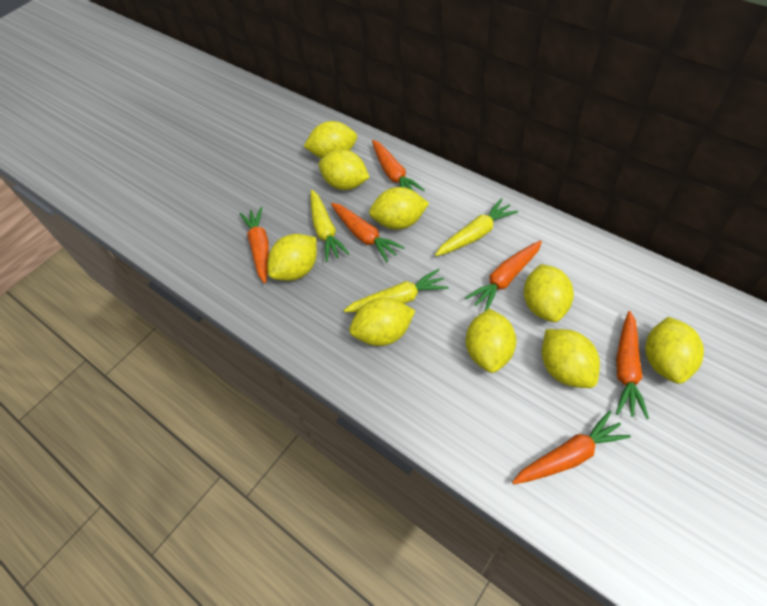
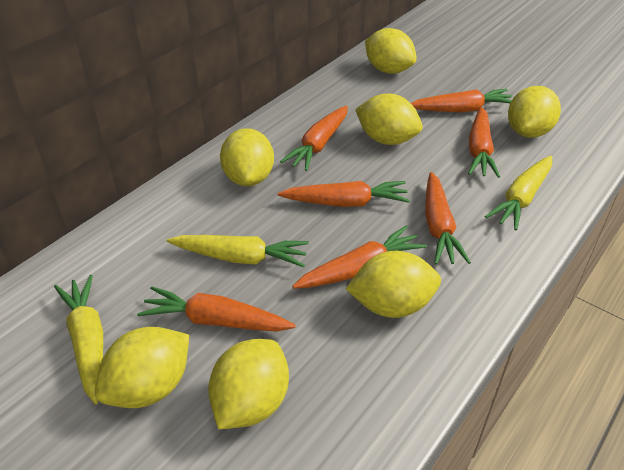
orange carrot: 6 -> 7
yellow lemon: 9 -> 7

